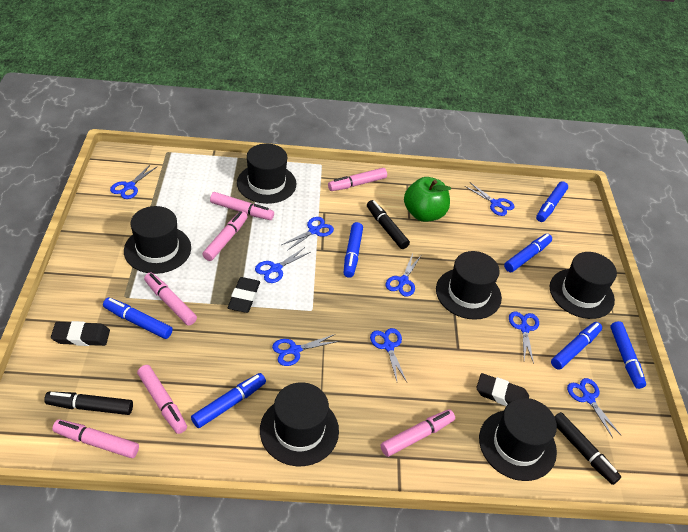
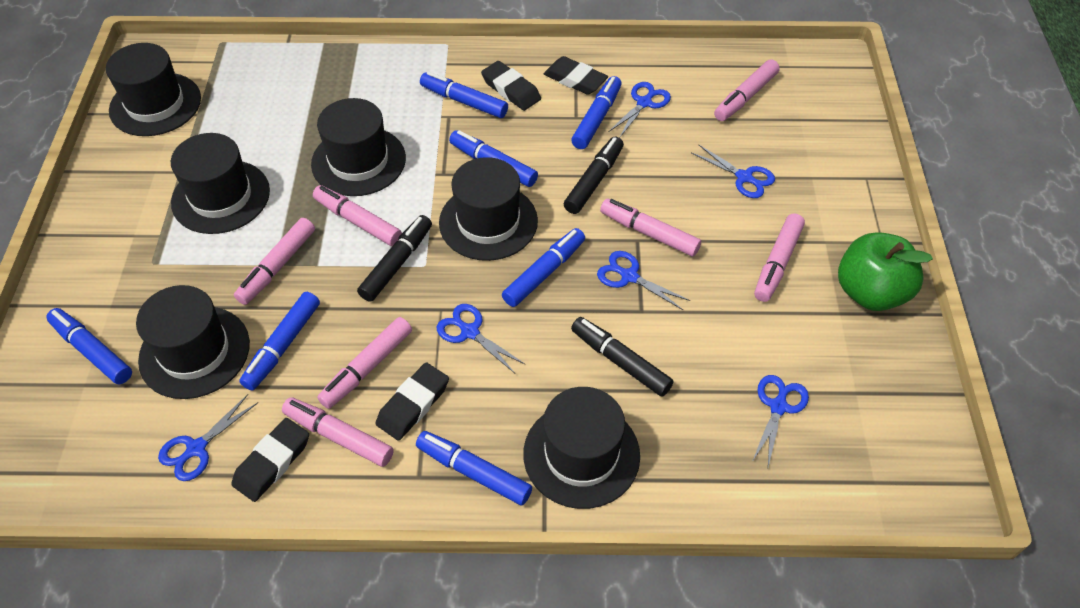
black eraser: 3 -> 4
blue scissors: 9 -> 6

